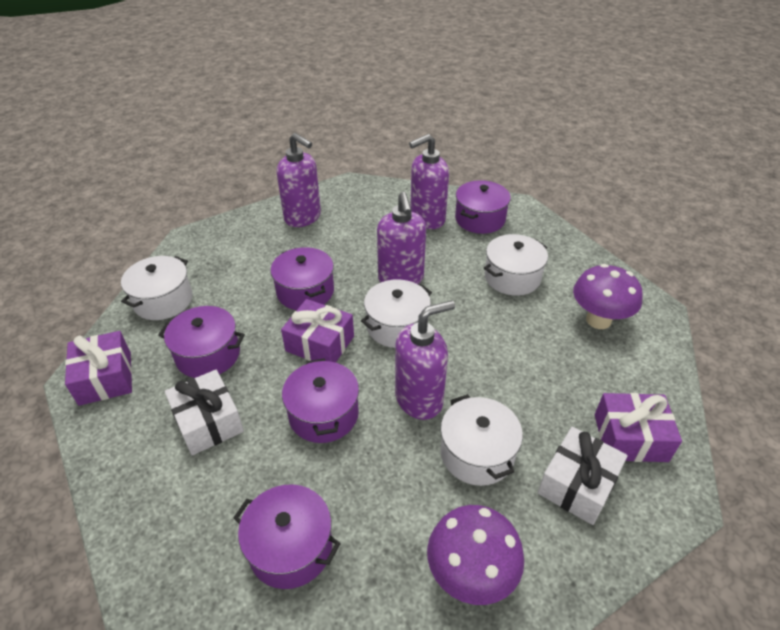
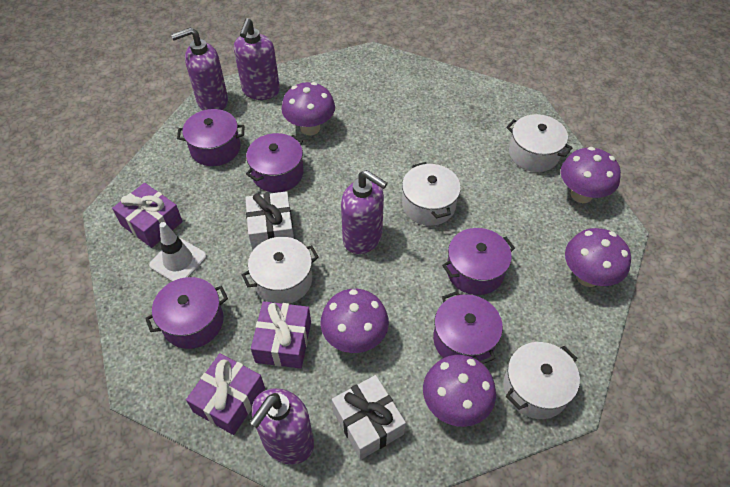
purple mushroom: 2 -> 5
white traffic cone: 0 -> 1

